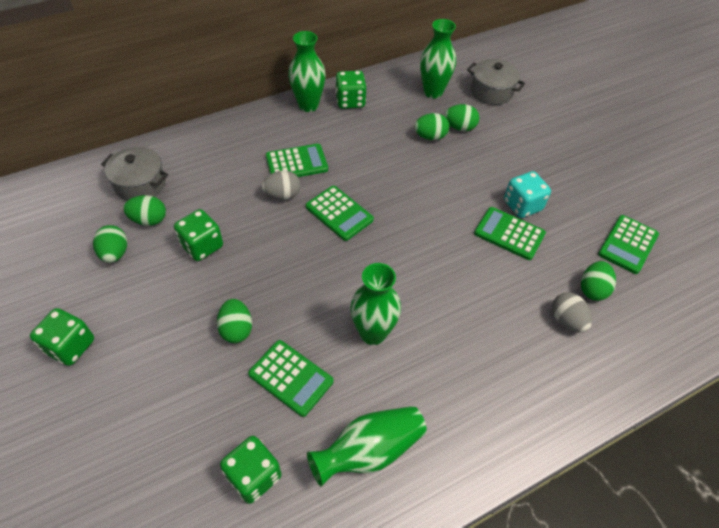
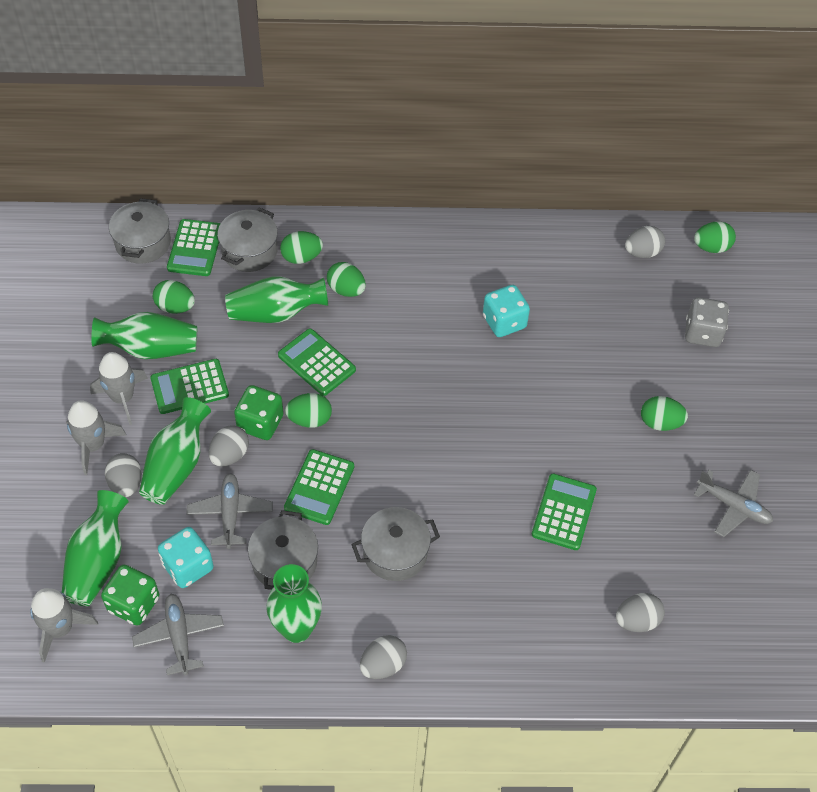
green dice: 4 -> 2
green vase: 4 -> 5
grey dice: 0 -> 1
grey egg: 2 -> 5
grey plane: 0 -> 3
grey pot: 2 -> 4
grey rocket: 0 -> 3
turquoise dice: 1 -> 2

